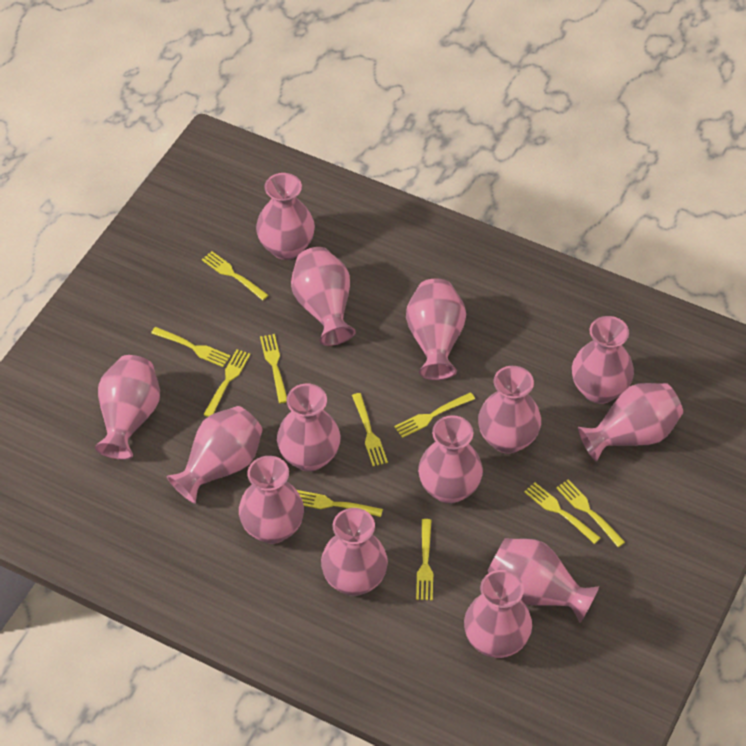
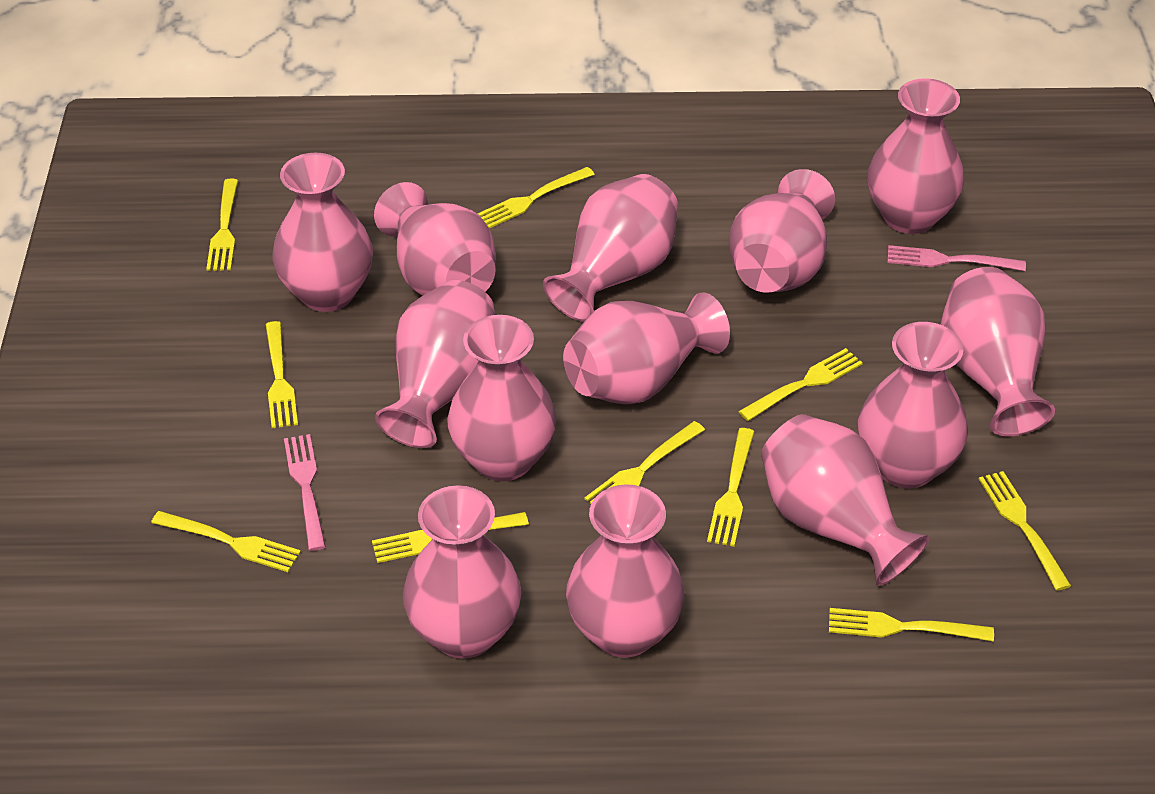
pink fork: 0 -> 2
pink vase: 14 -> 13

